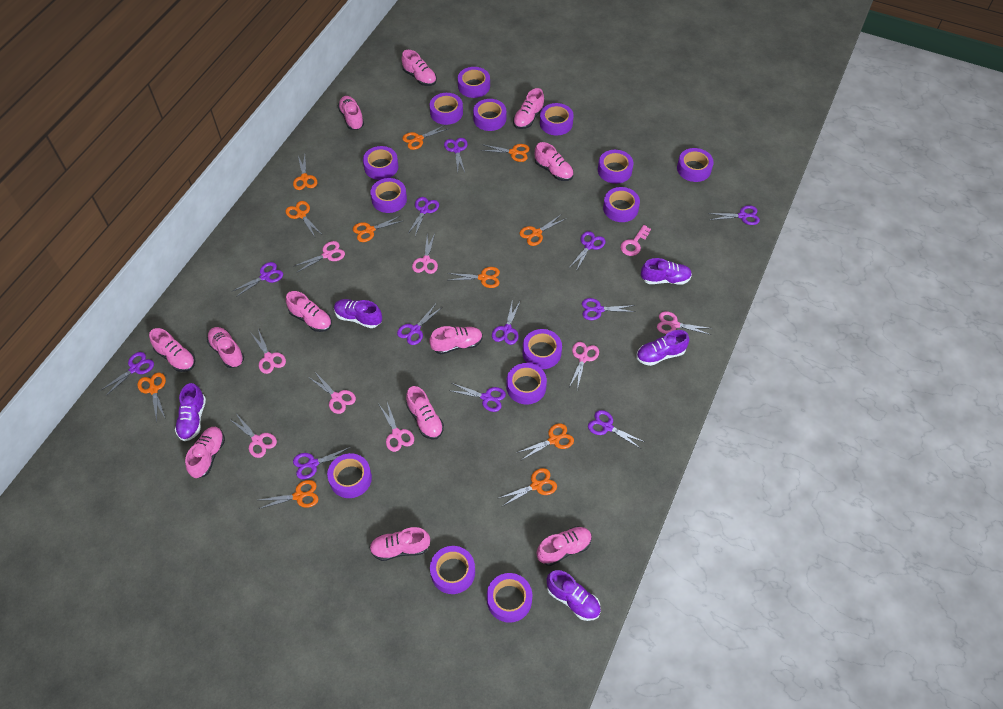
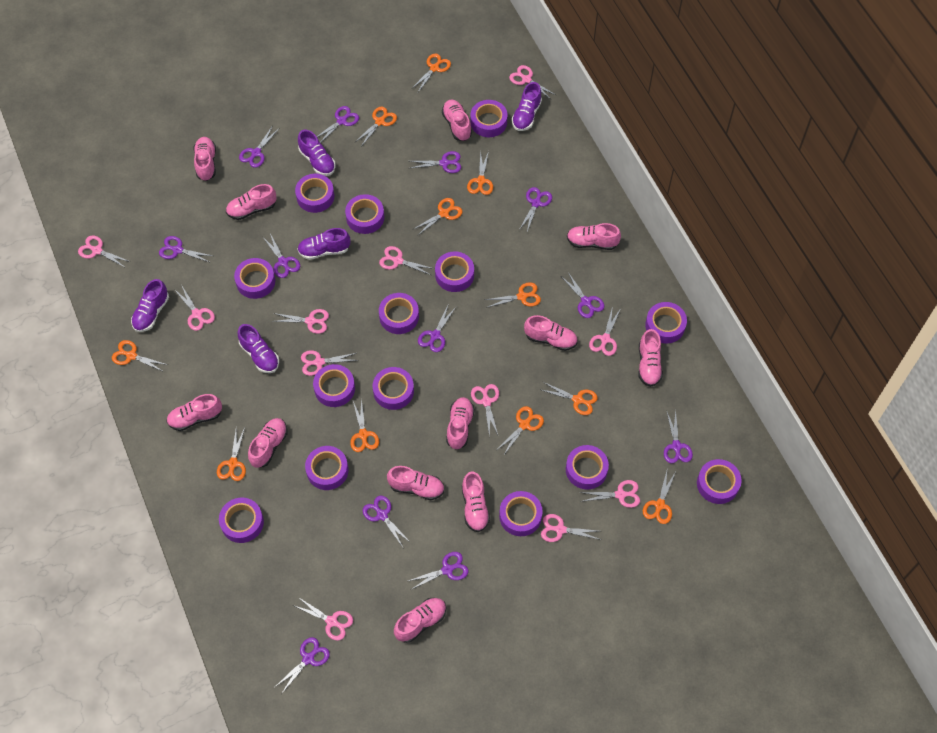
pink key: 1 -> 0
pink scissors: 8 -> 11

